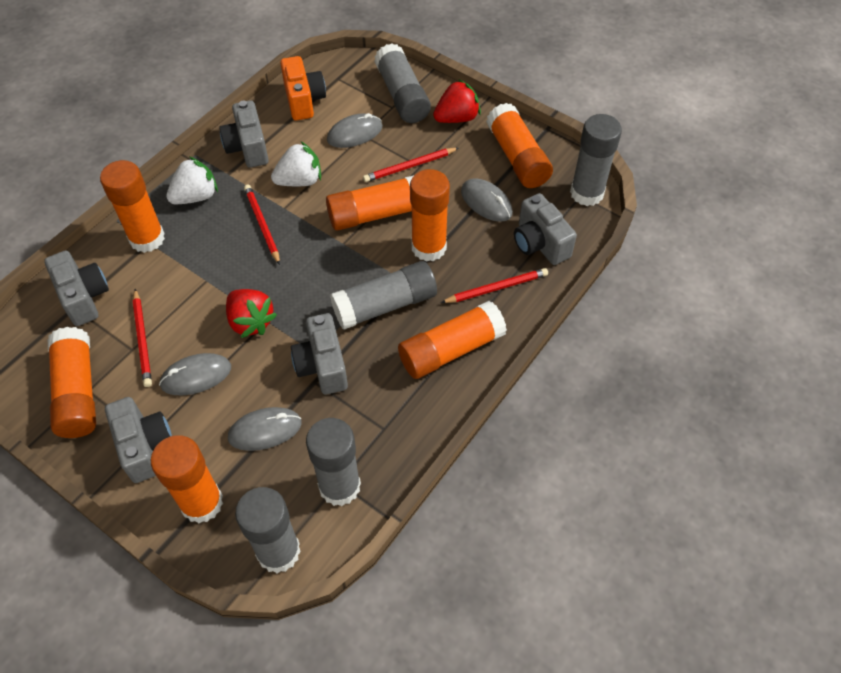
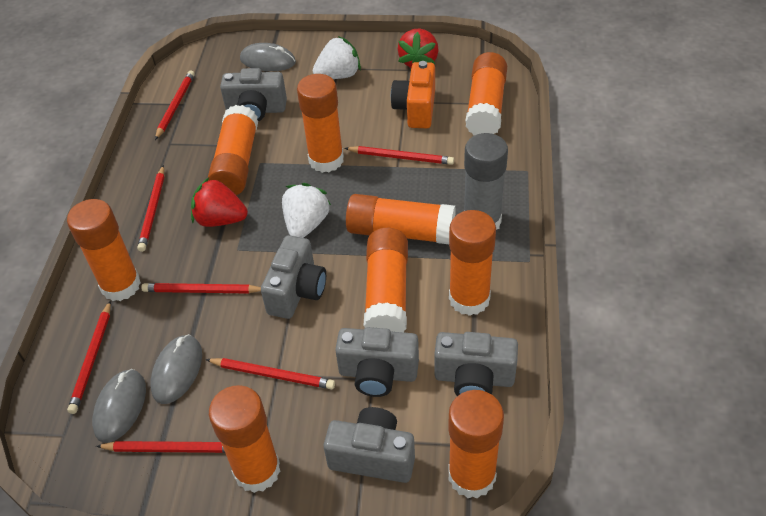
grey glue stick: 5 -> 1
grey mouse: 4 -> 3
orange glue stick: 7 -> 9
red pencil: 4 -> 7

